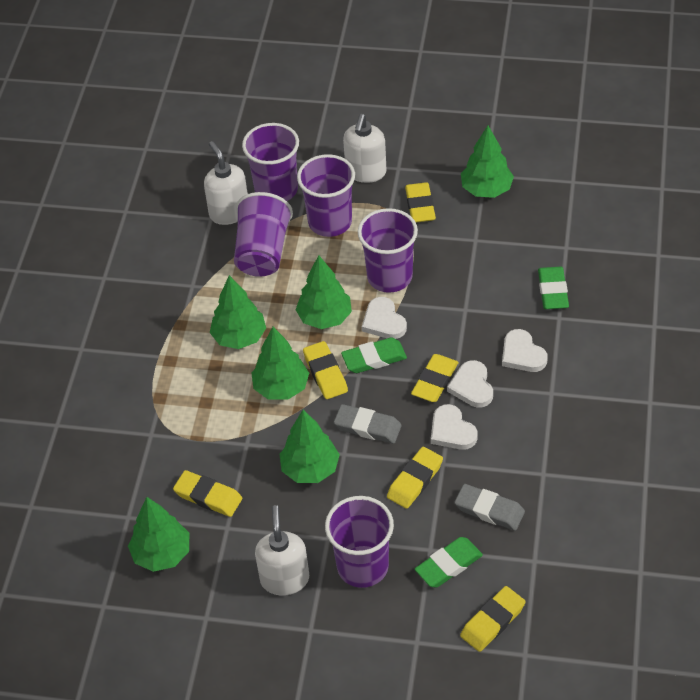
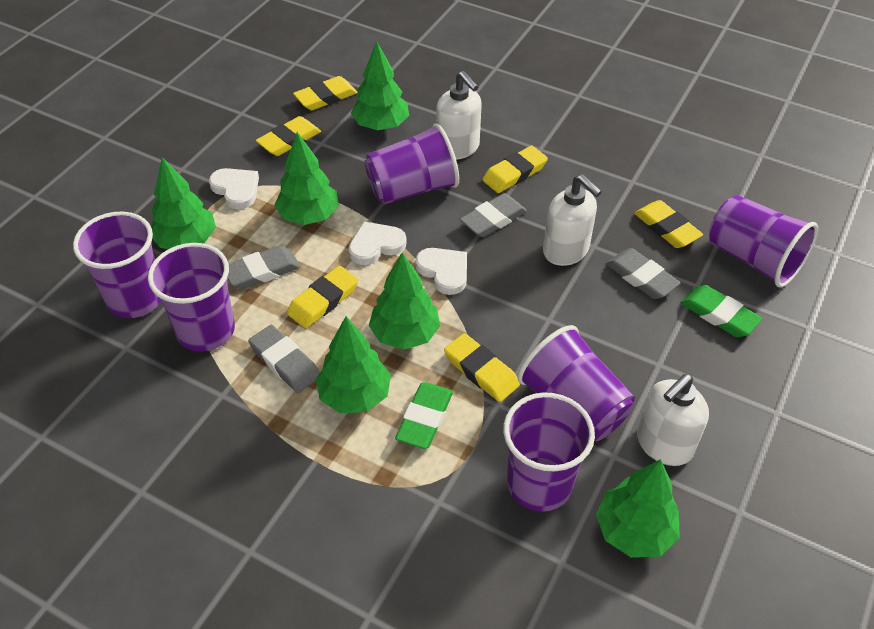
green eraser: 3 -> 2
grey eraser: 2 -> 4
purple cup: 5 -> 6
white heart: 4 -> 3

